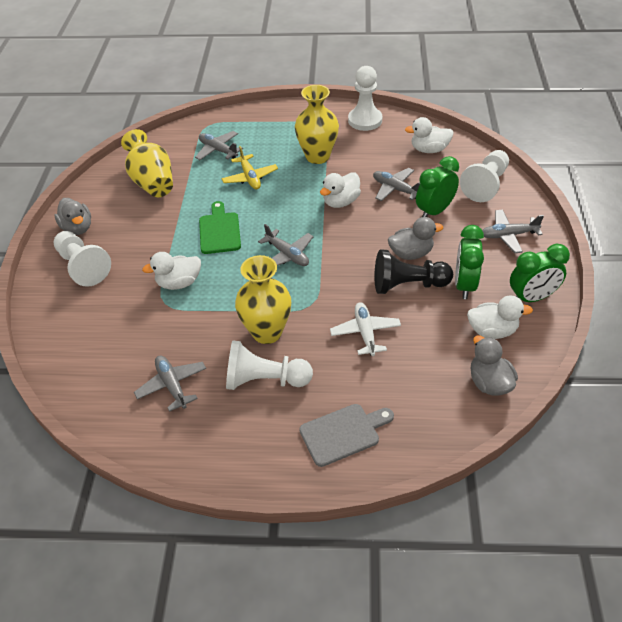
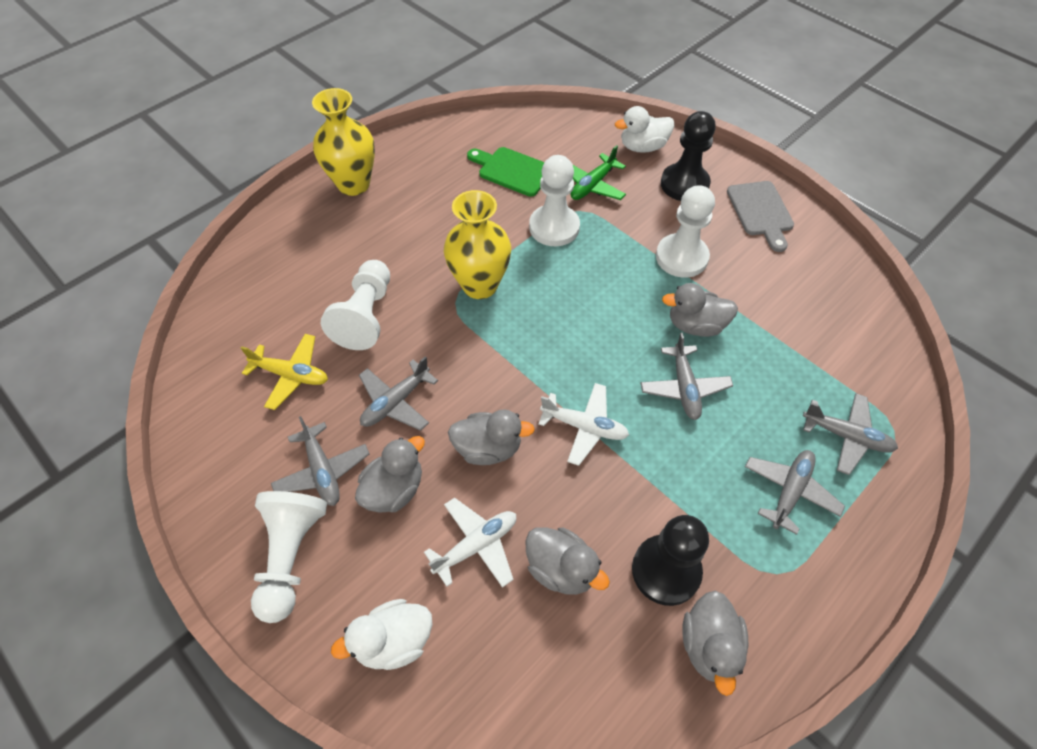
black pawn: 1 -> 2
green clock: 3 -> 0
green plane: 0 -> 1
grey duck: 3 -> 5
white duck: 4 -> 2
white plane: 1 -> 2
yellow vase: 3 -> 2

